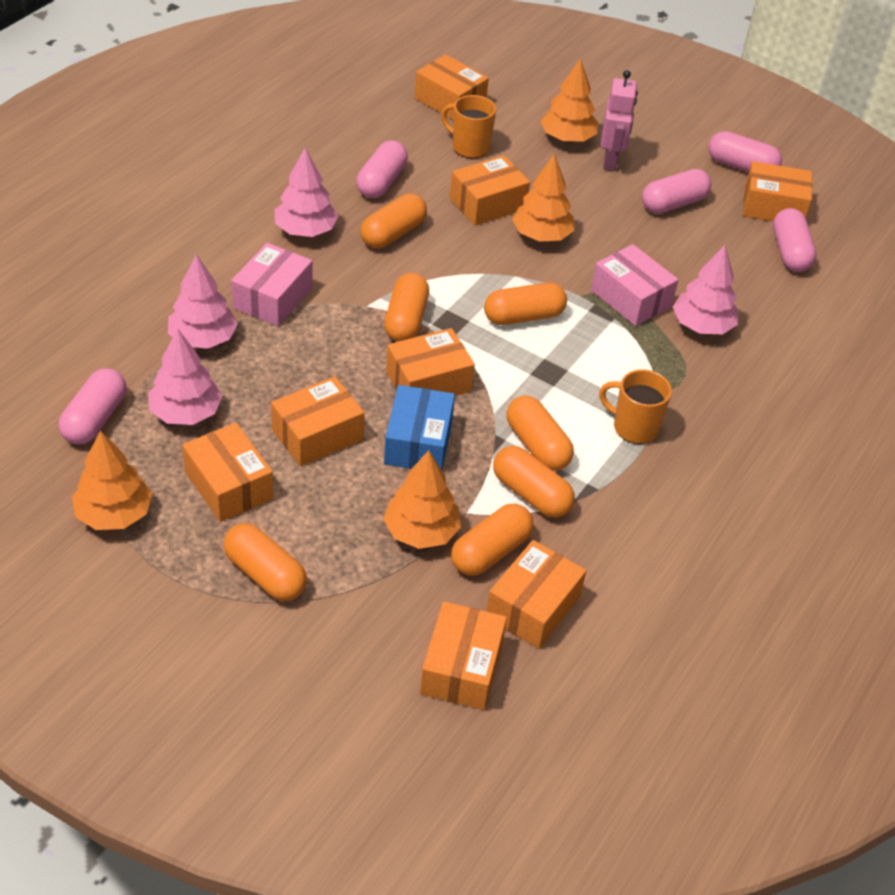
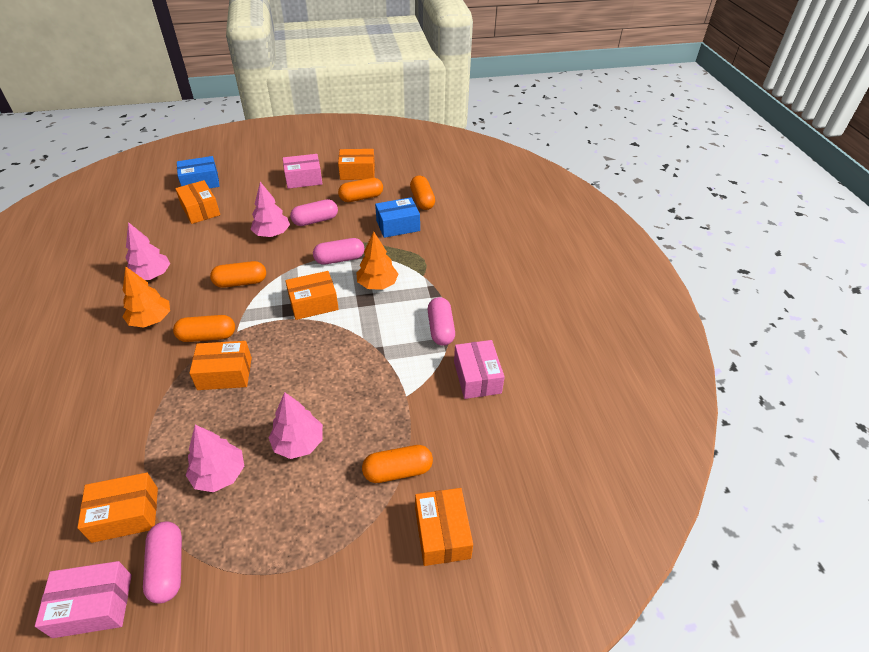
blue box: 1 -> 2
orange box: 8 -> 6
orange capsule: 7 -> 5
orange mug: 2 -> 0
orange tree: 4 -> 2
pink box: 2 -> 3
pink capsule: 5 -> 4
pink robot: 1 -> 0

